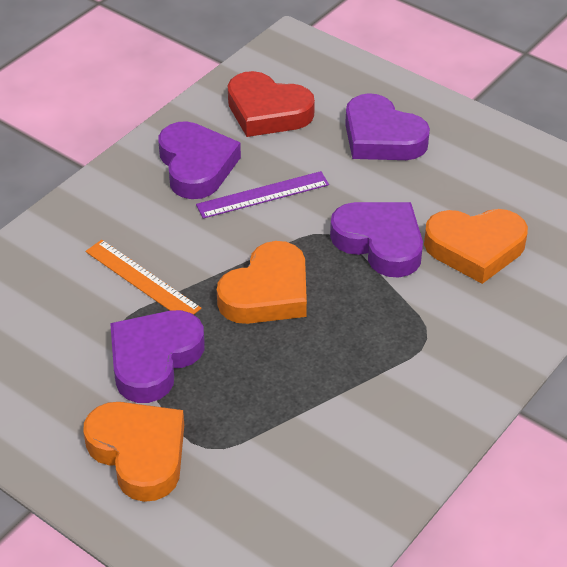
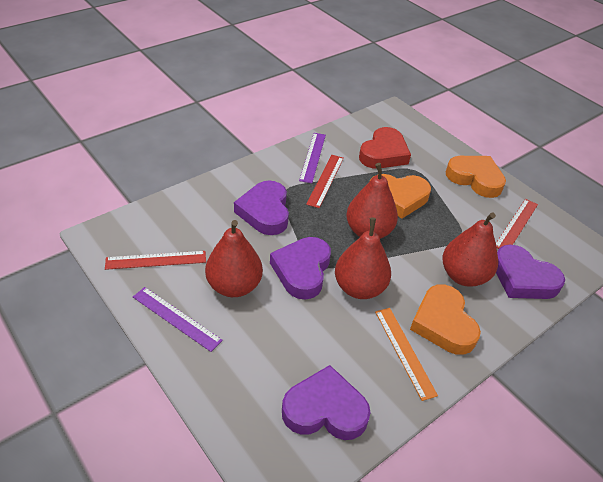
purple ruler: 1 -> 2
red pear: 0 -> 4
red ruler: 0 -> 3

